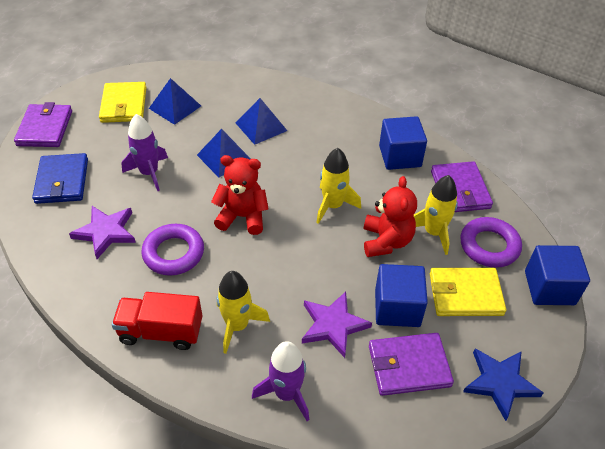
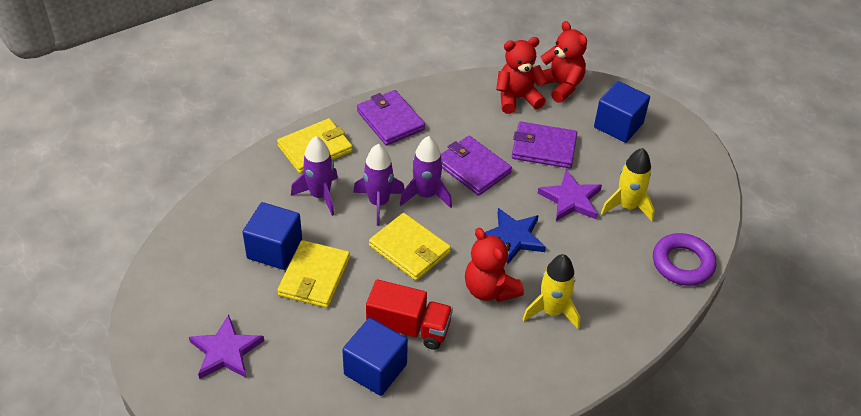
blue pyramid: 3 -> 0
blue wallet: 1 -> 0
purple ring: 2 -> 1
purple rocket: 2 -> 3
red teddy bear: 2 -> 3
yellow rocket: 3 -> 2
yellow wallet: 2 -> 3

